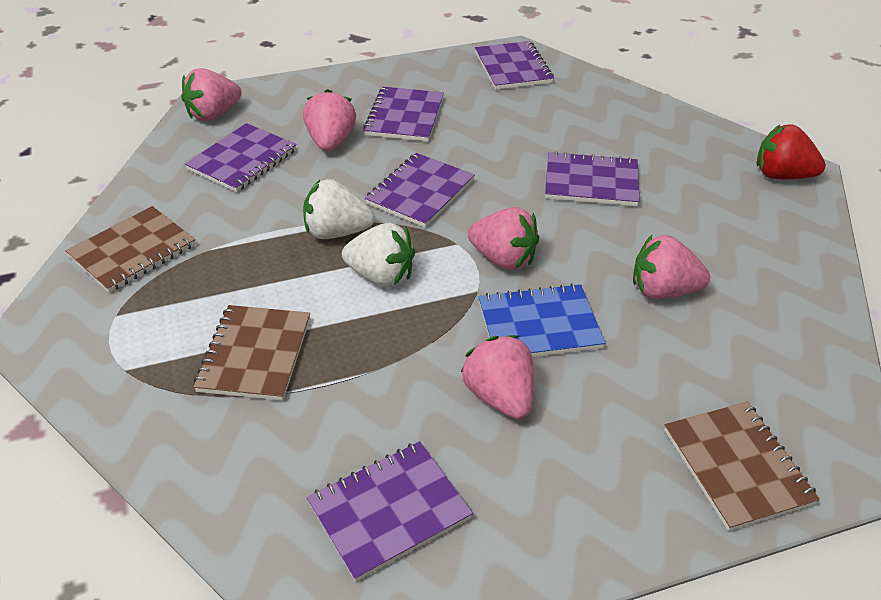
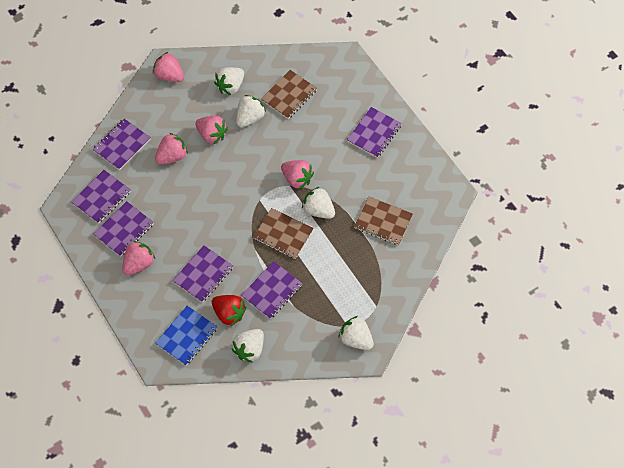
white strawberry: 2 -> 5

